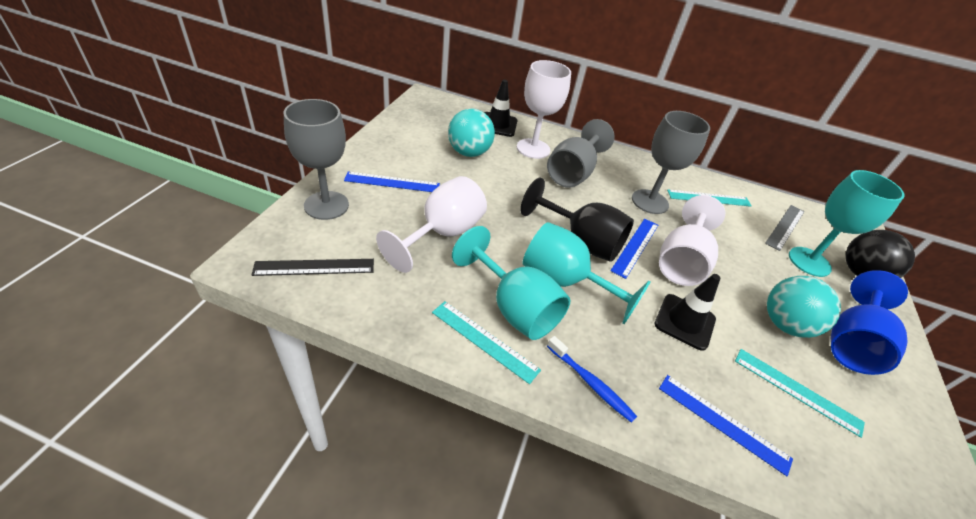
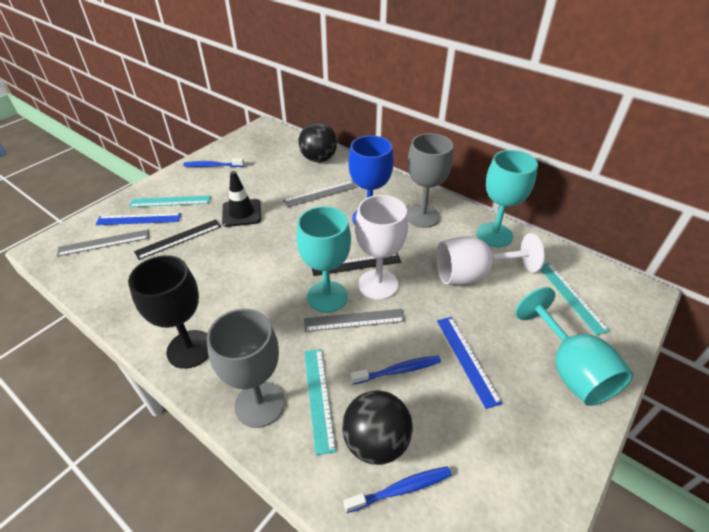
black ball: 1 -> 2
black ruler: 1 -> 2
black traffic cone: 2 -> 1
blue ruler: 3 -> 2
blue toothbrush: 1 -> 3
grey goblet: 3 -> 2
grey ruler: 1 -> 3
turquoise ball: 2 -> 0
white goblet: 3 -> 2

